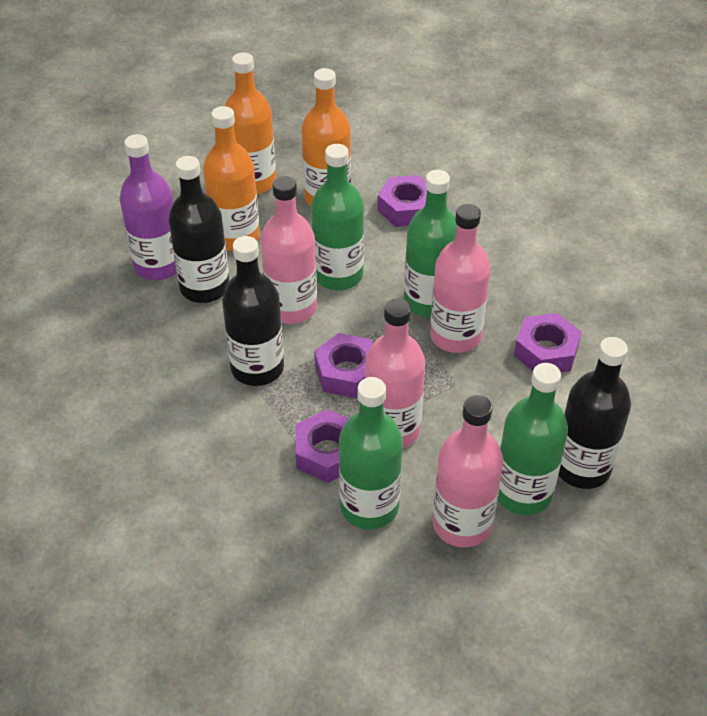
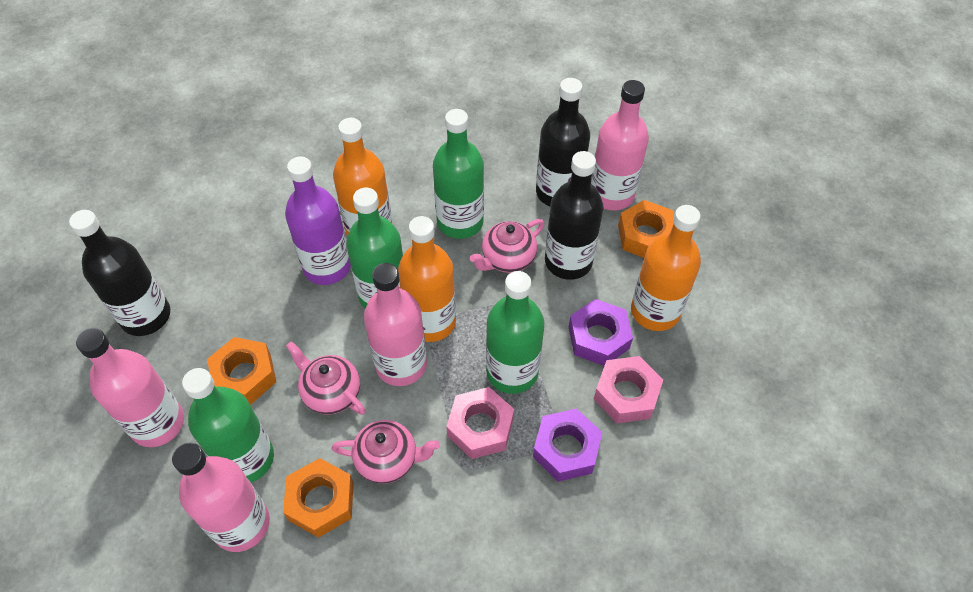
orange nut: 0 -> 3
pink nut: 0 -> 2
pink teapot: 0 -> 3
purple nut: 4 -> 2

